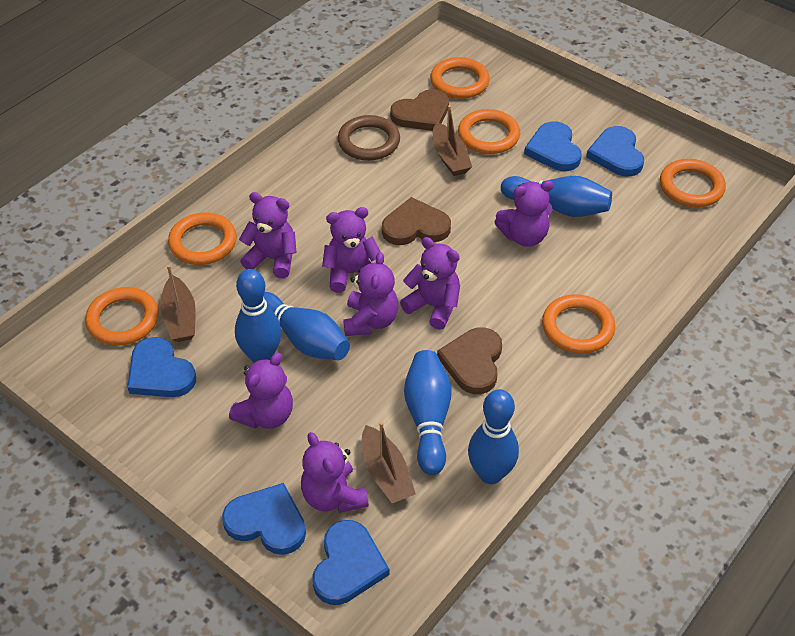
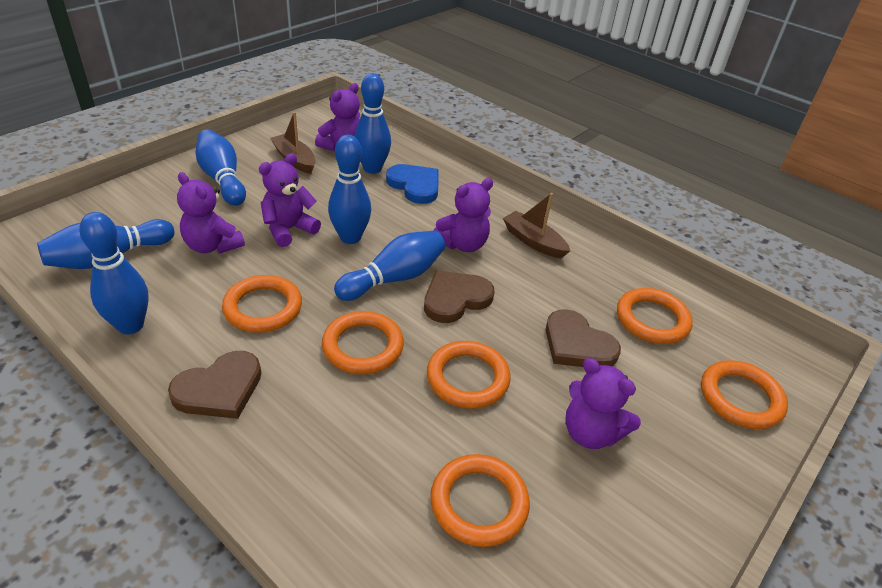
blue bowling pin: 5 -> 6
blue heart: 5 -> 1
brown boat: 3 -> 2
brown ring: 1 -> 0
purple teddy bear: 7 -> 5

